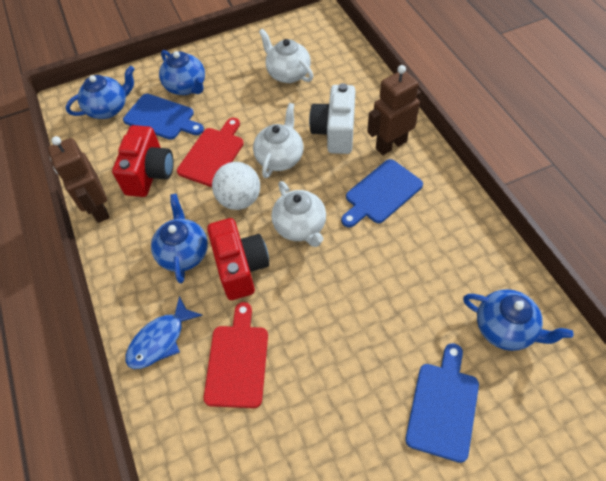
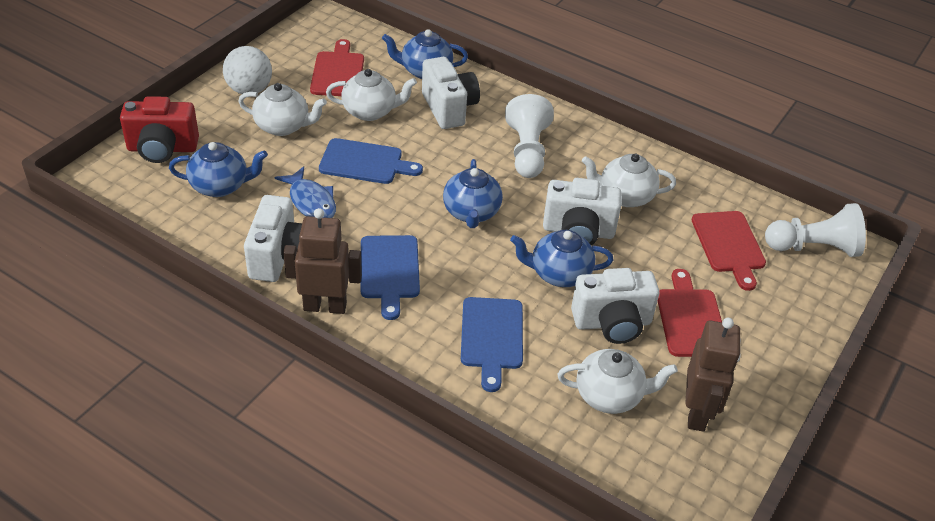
red camera: 2 -> 1
red cutting board: 2 -> 3
white camera: 1 -> 4
white pawn: 0 -> 2
white teapot: 3 -> 4

